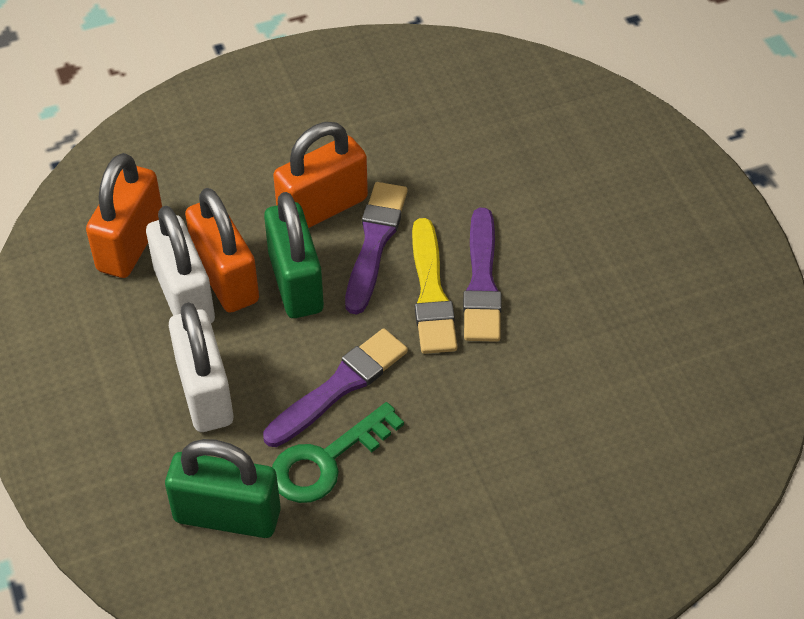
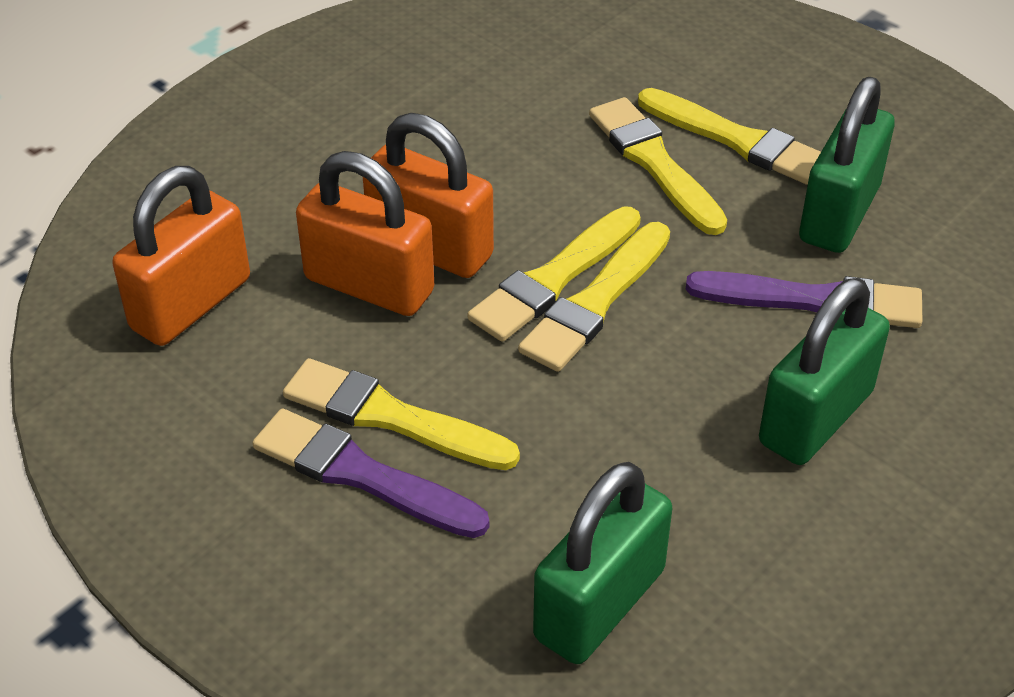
green key: 1 -> 0
green padlock: 2 -> 3
purple brush: 3 -> 2
white padlock: 2 -> 0
yellow brush: 1 -> 5

